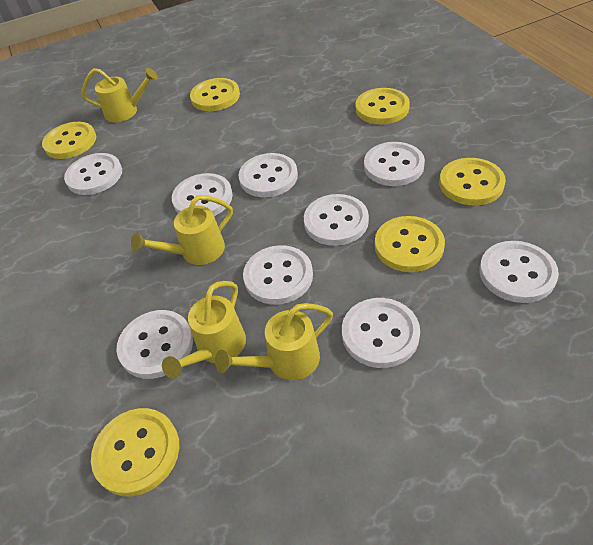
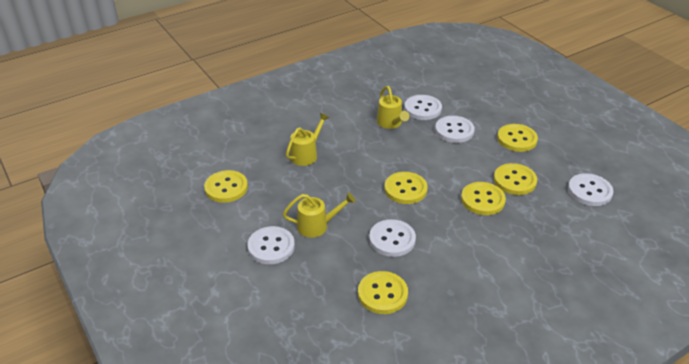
white button: 9 -> 5
yellow watering can: 4 -> 3

